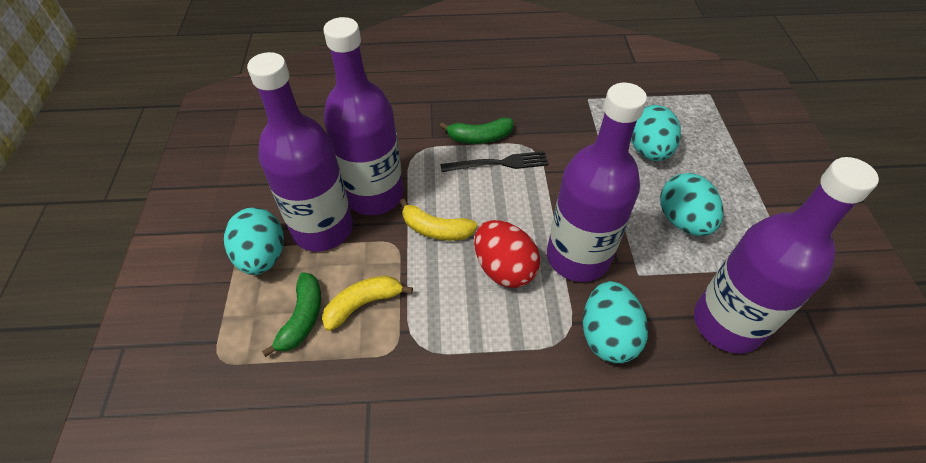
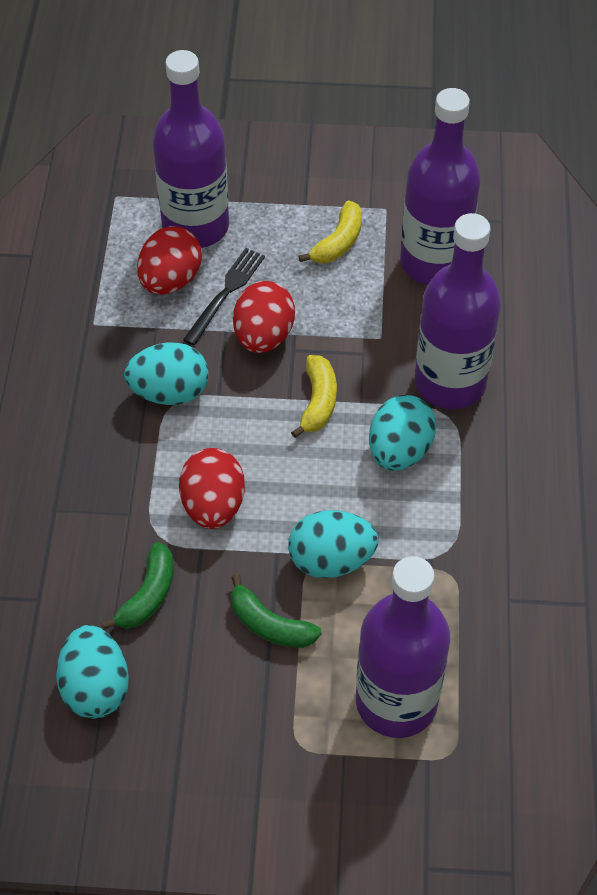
red egg: 1 -> 3

